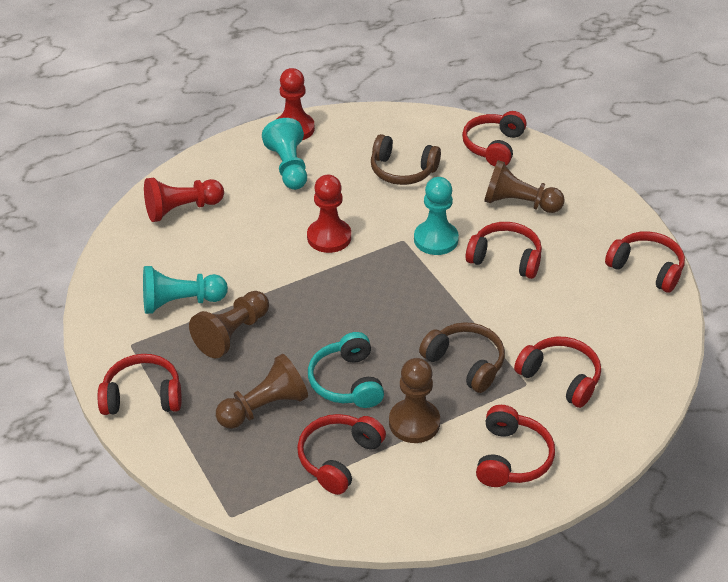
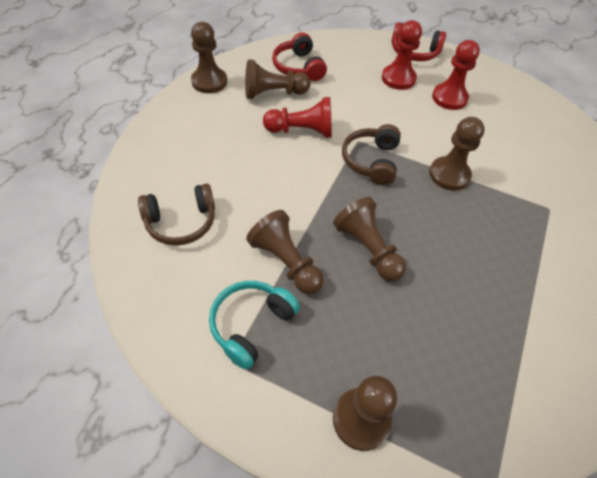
brown pawn: 4 -> 6
red headphones: 7 -> 2
turquoise pawn: 3 -> 0

